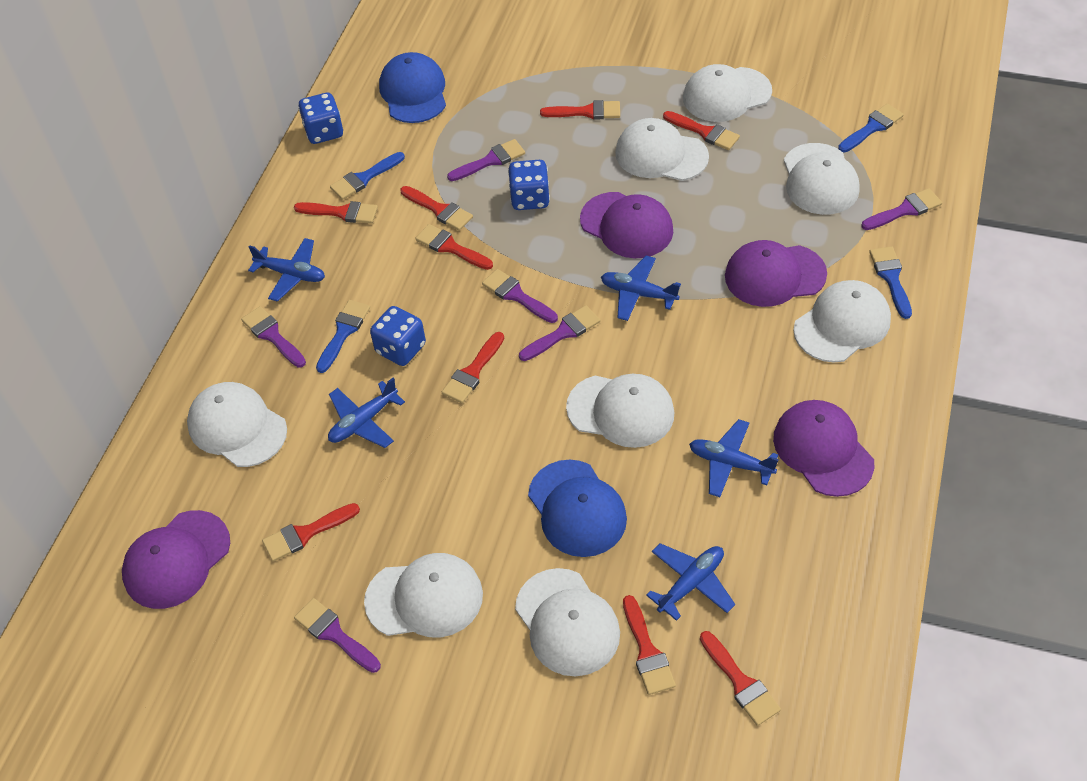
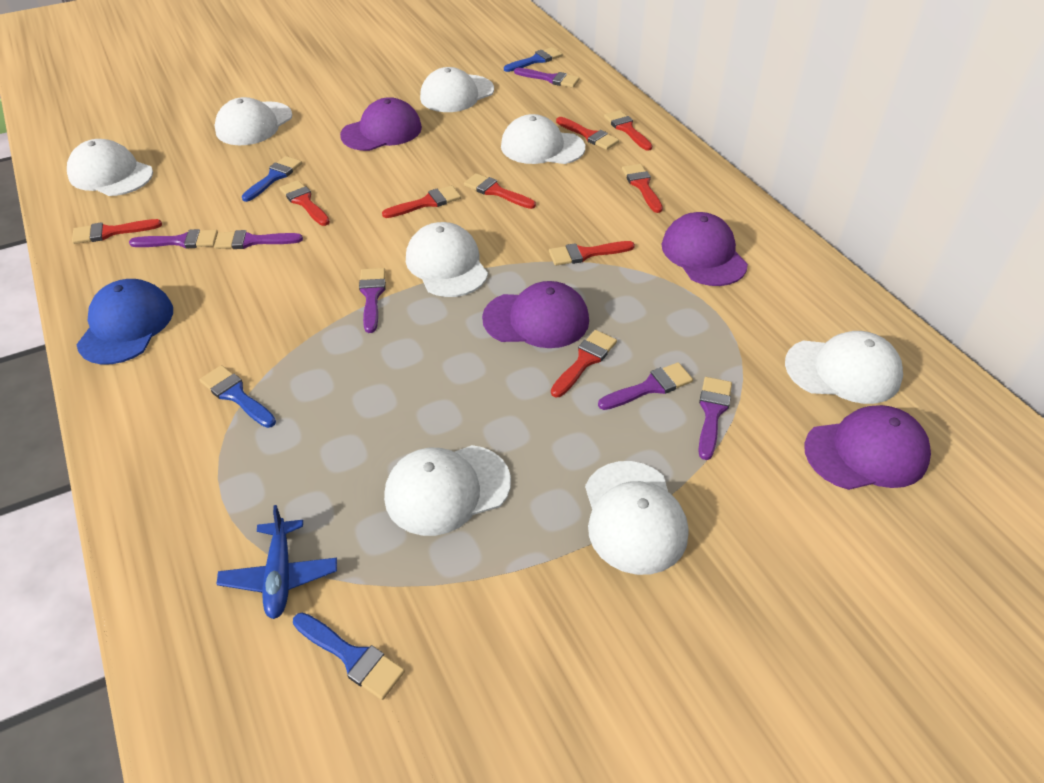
blue cap: 2 -> 1
blue dice: 3 -> 0
blue plane: 5 -> 1

